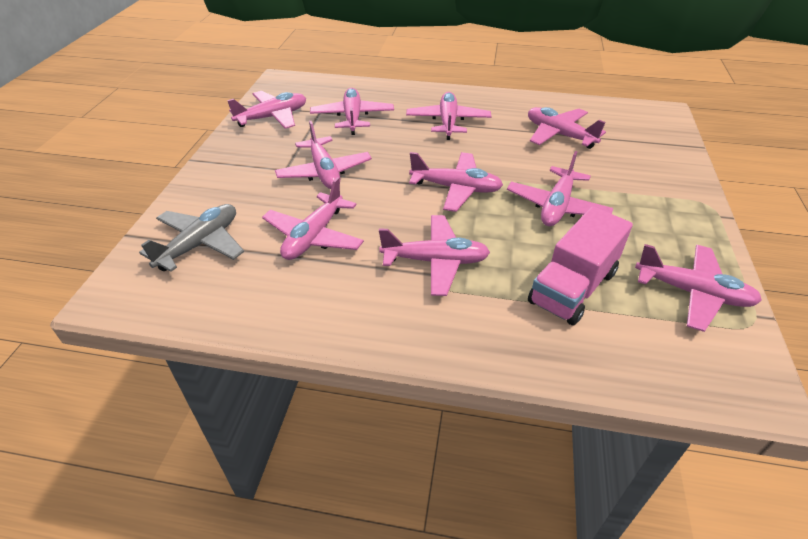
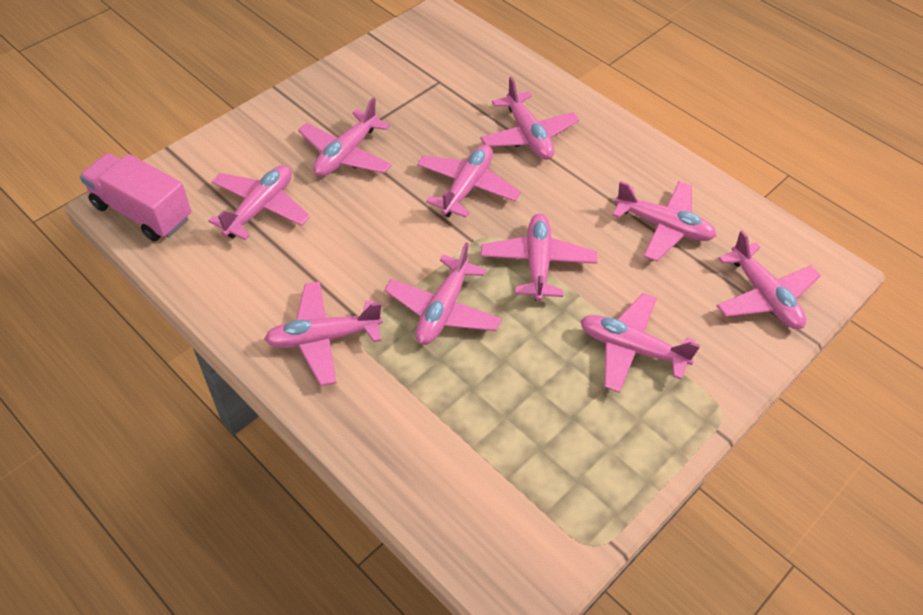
grey plane: 1 -> 0

